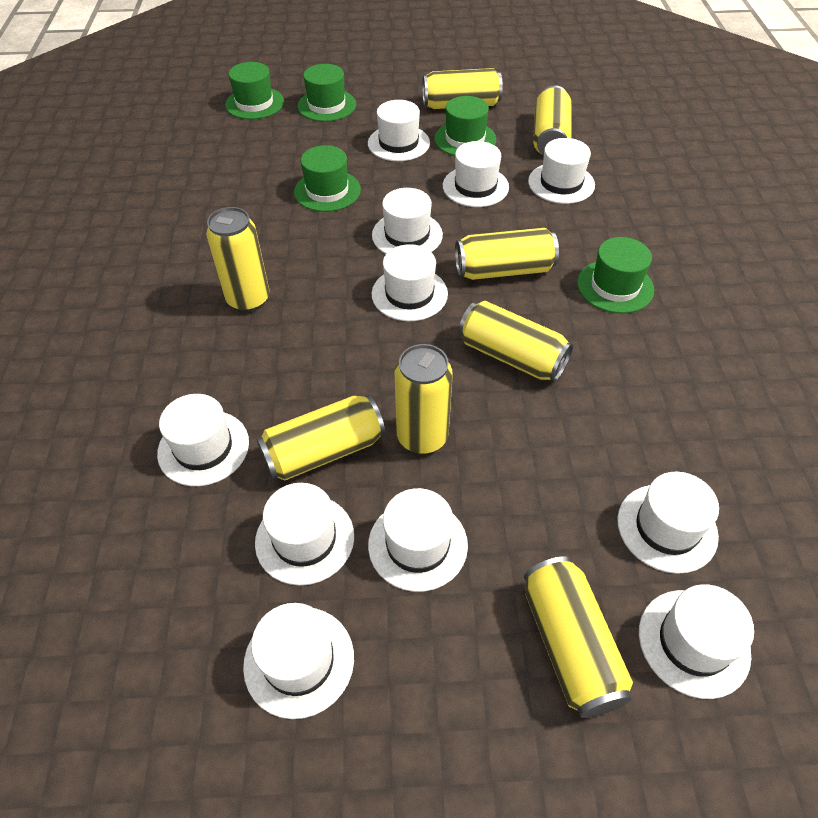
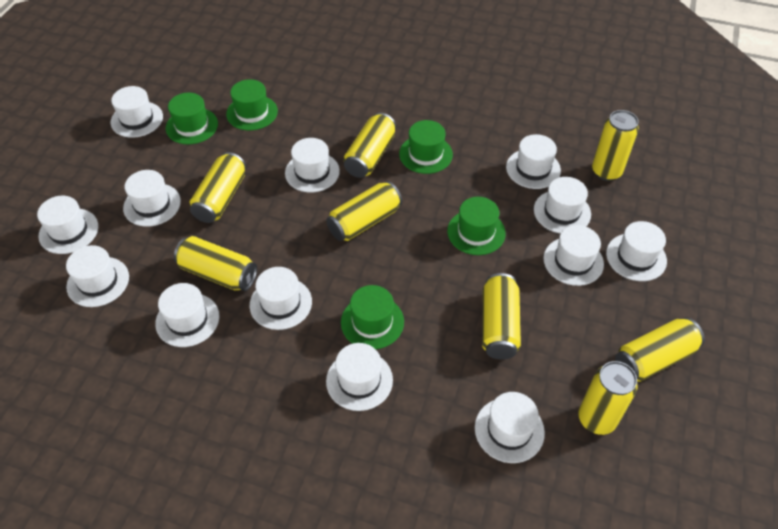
white hat: 11 -> 13

